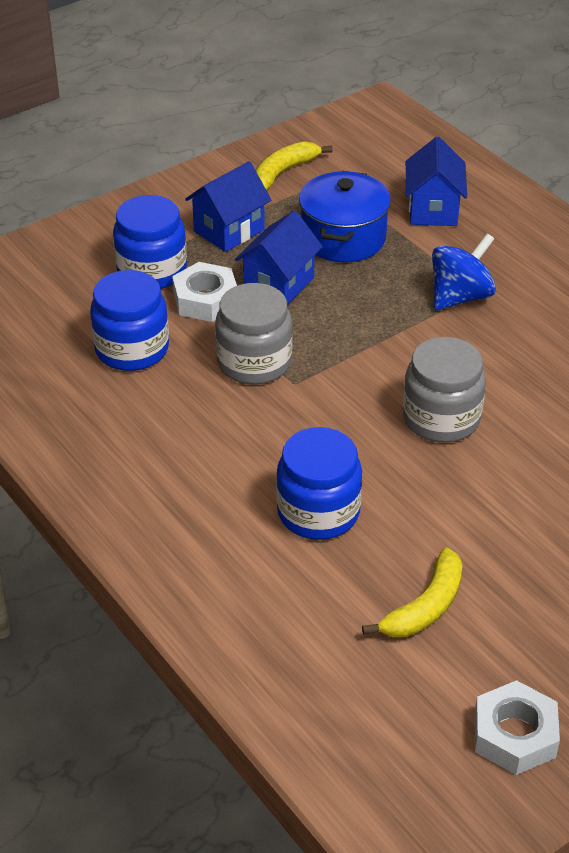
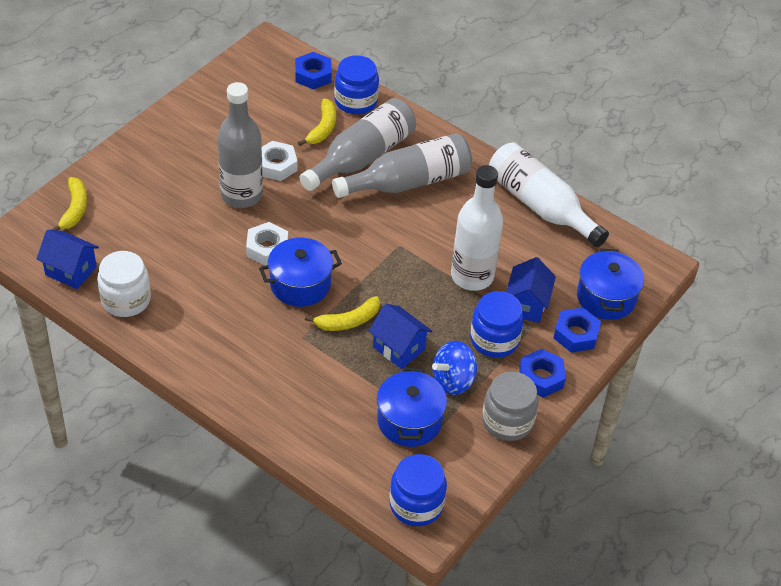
blue nut: 0 -> 3
blue pot: 1 -> 3
grey bottle: 0 -> 3
grey jar: 2 -> 1
white bottle: 0 -> 2
white jar: 0 -> 1
yellow banana: 2 -> 3

